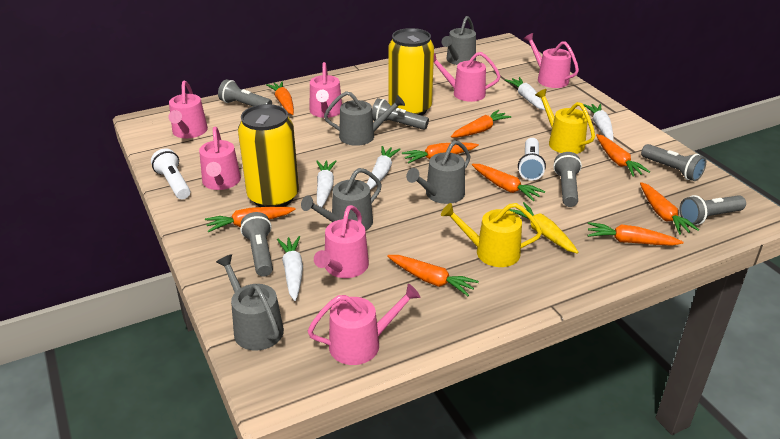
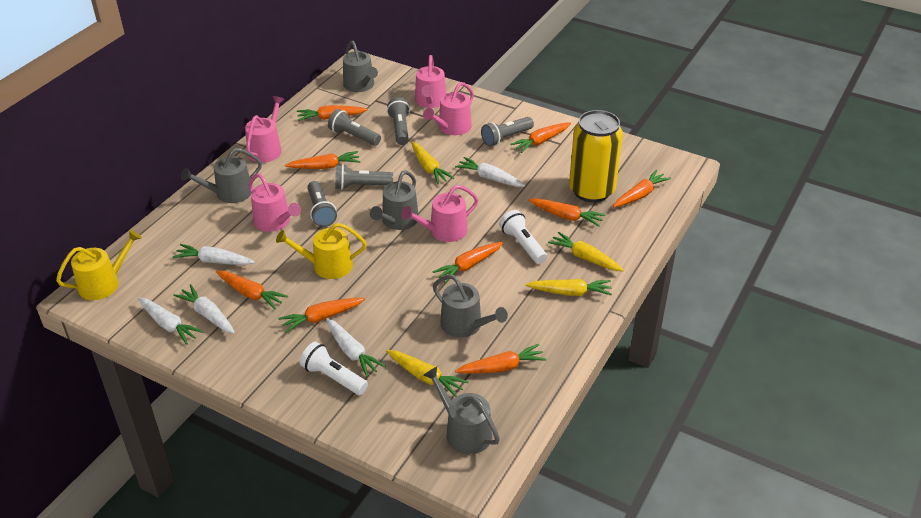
grey flashlight: 6 -> 5
pink watering can: 7 -> 5
yellow can: 2 -> 1
yellow carrot: 1 -> 4

